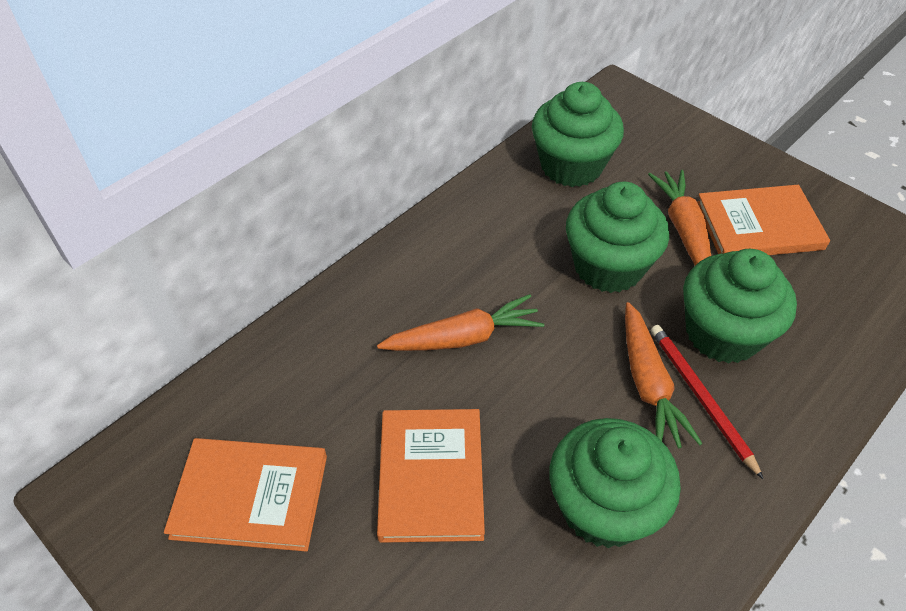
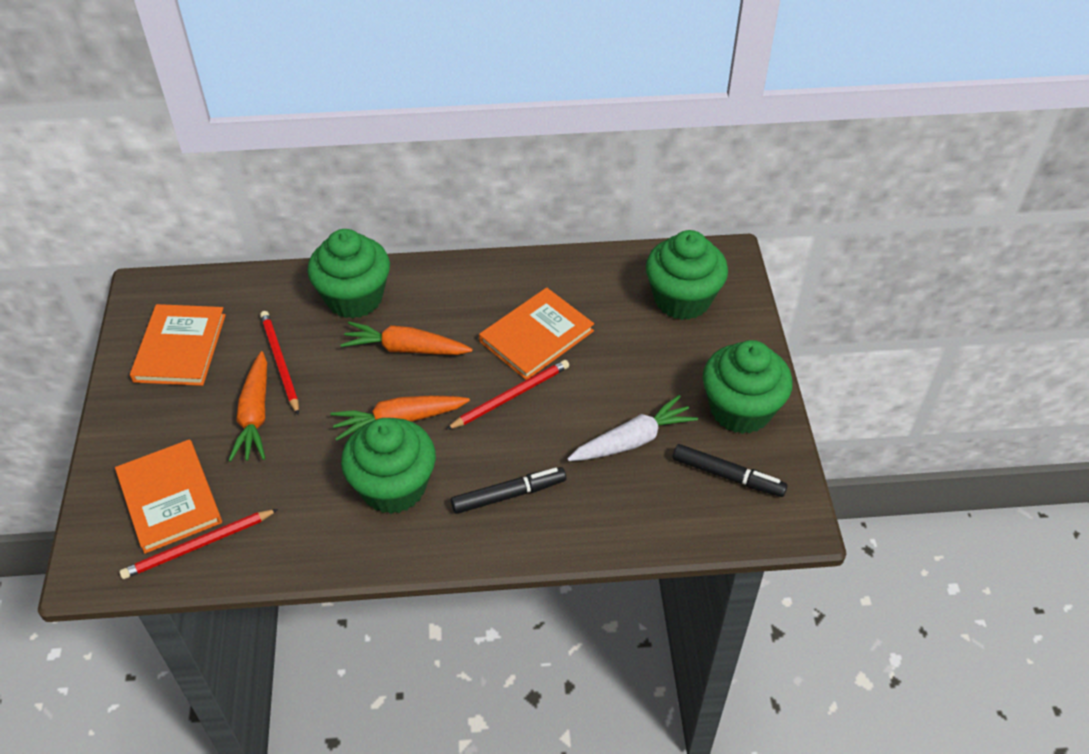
black marker: 0 -> 2
red pencil: 1 -> 3
white carrot: 0 -> 1

